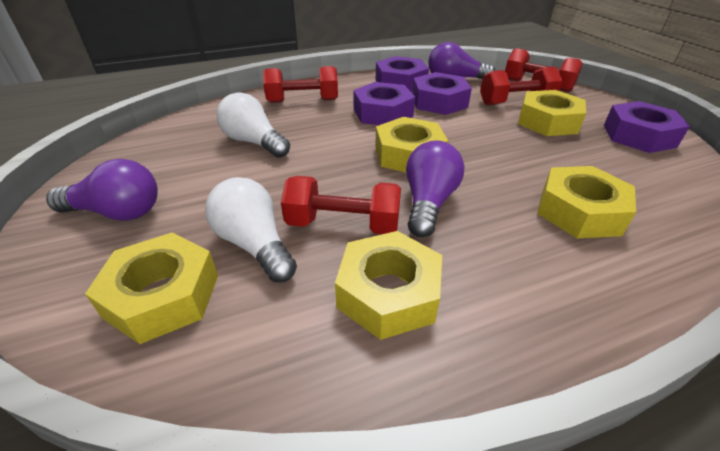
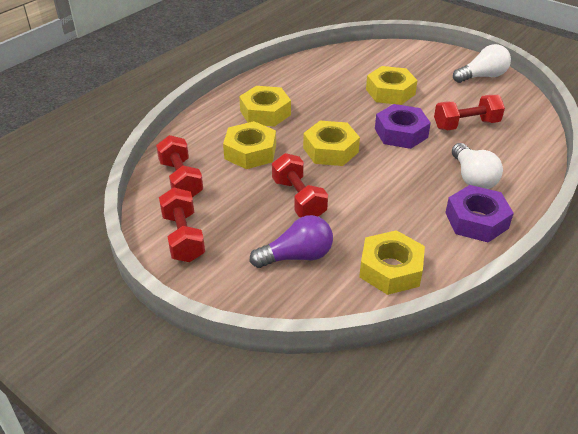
purple light bulb: 3 -> 1
purple nut: 4 -> 2

